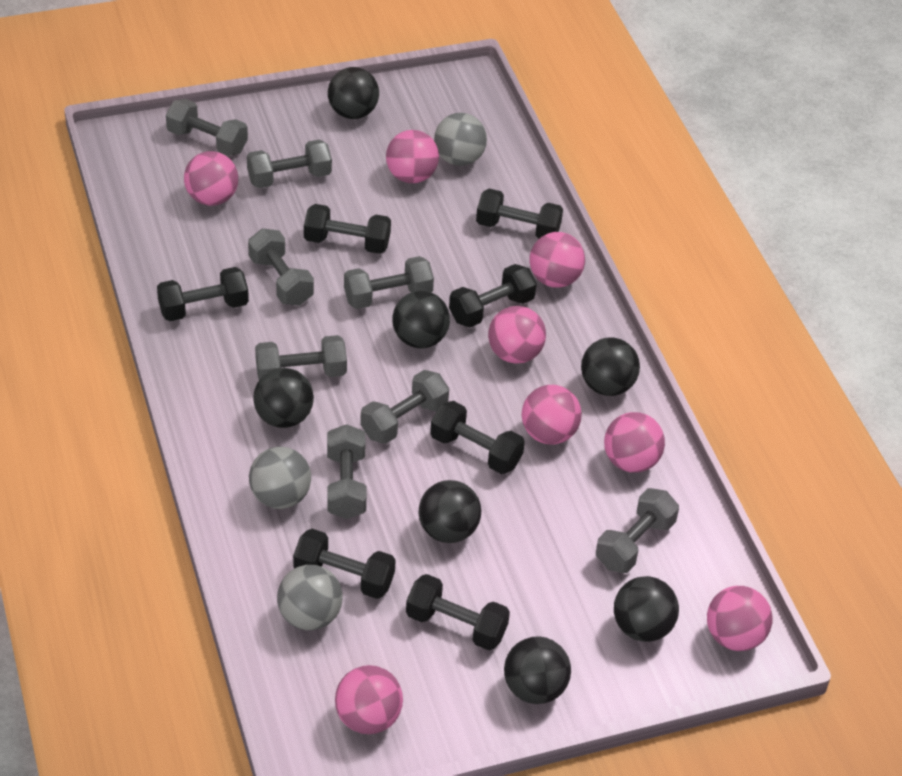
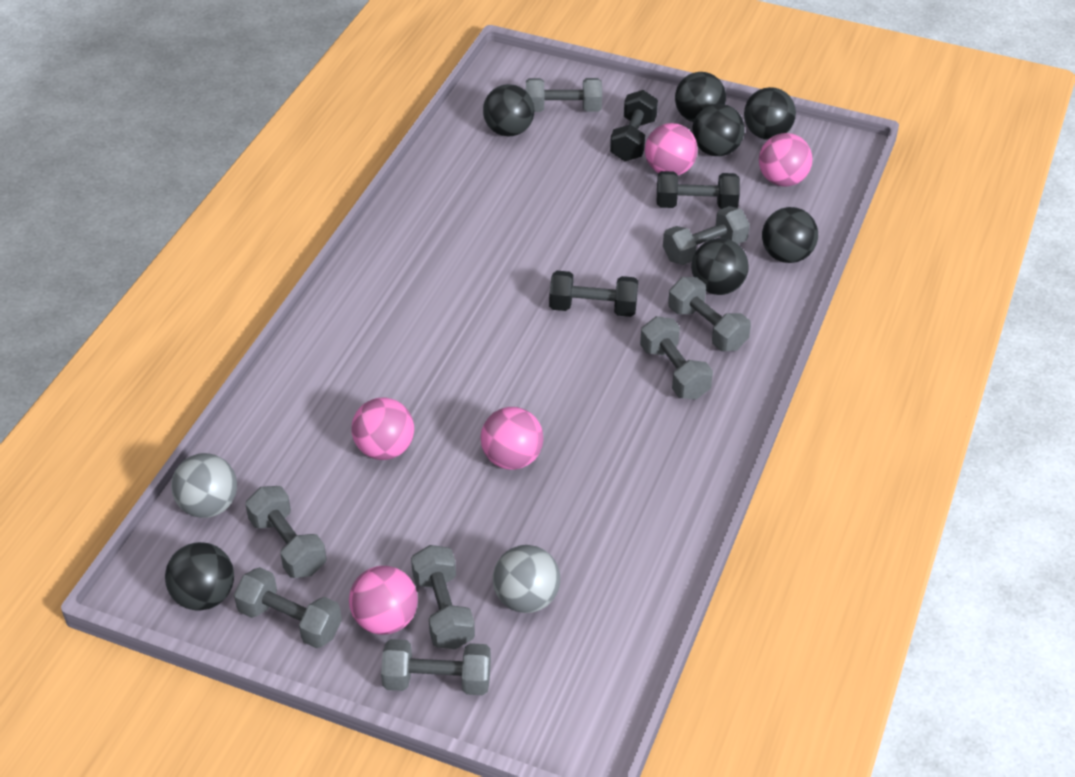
black dumbbell: 7 -> 3
grey ball: 3 -> 2
pink ball: 8 -> 5

